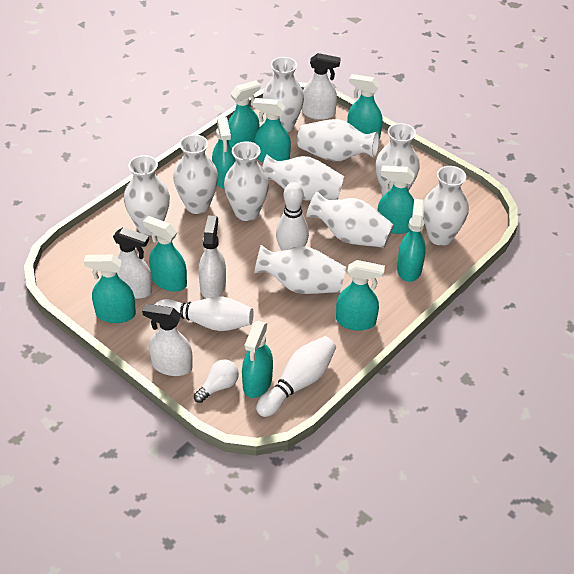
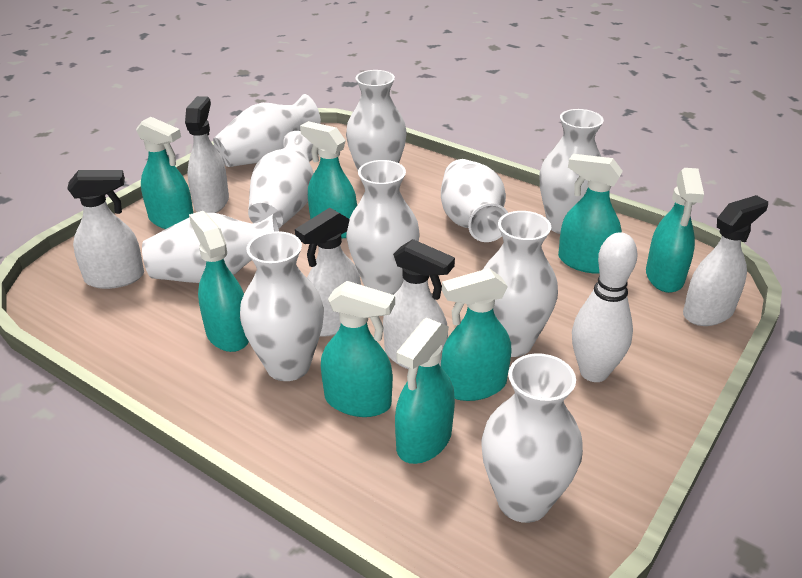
turquoise spray bottle: 10 -> 8
white bowling pin: 3 -> 1
white light bulb: 1 -> 0
white spray bottle: 4 -> 5

